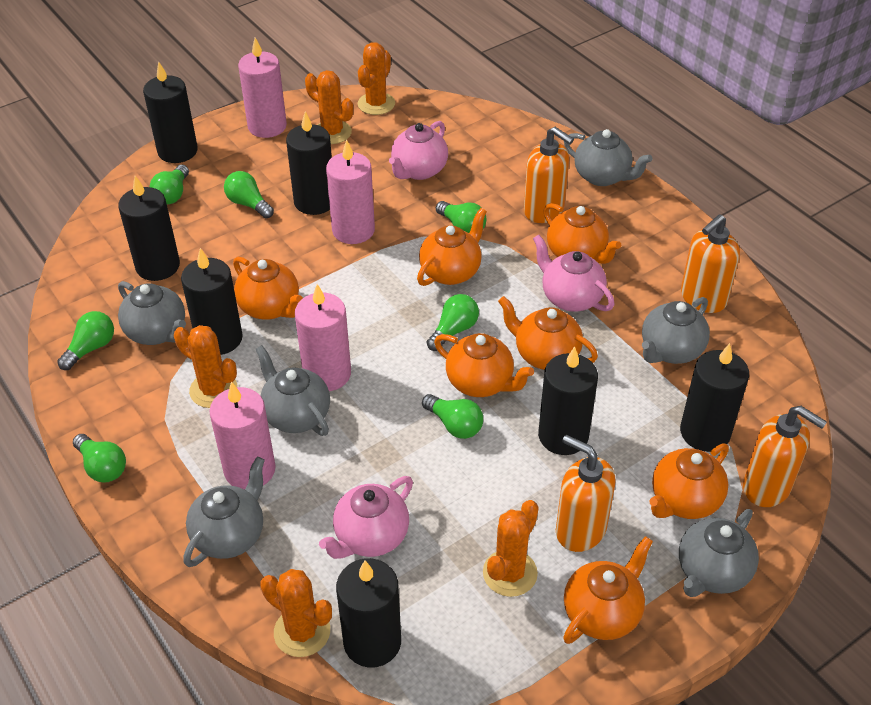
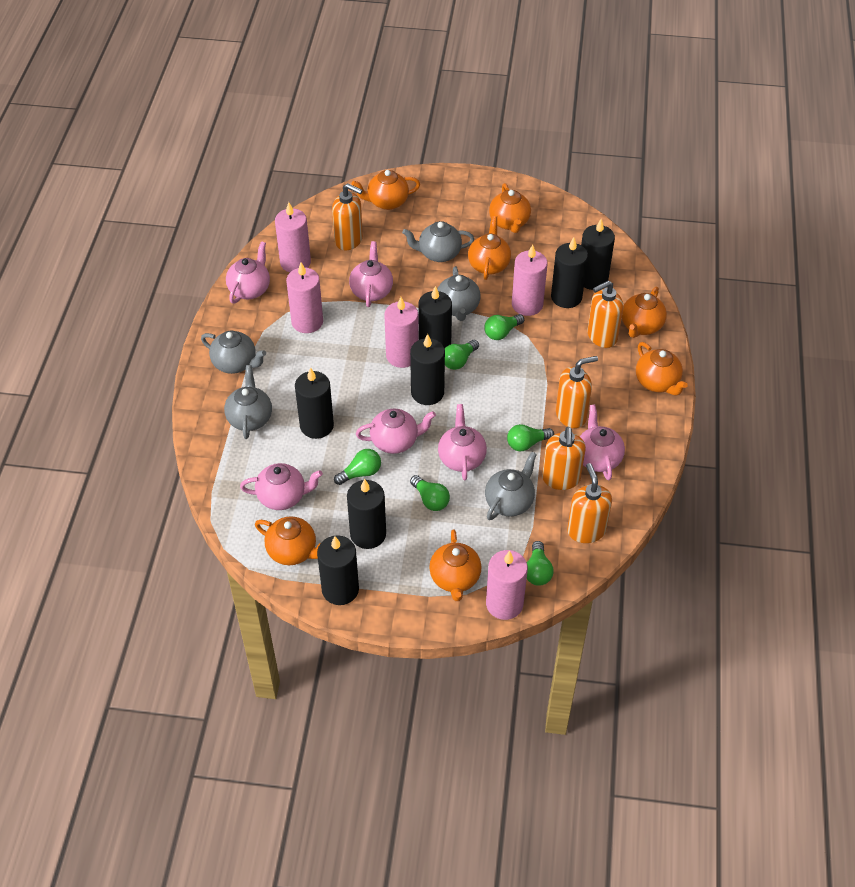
green light bulb: 7 -> 6
grey teapot: 6 -> 5
orange cactus: 5 -> 0
orange soap dispenser: 4 -> 5
pink candle: 4 -> 5
pink teapot: 3 -> 6

